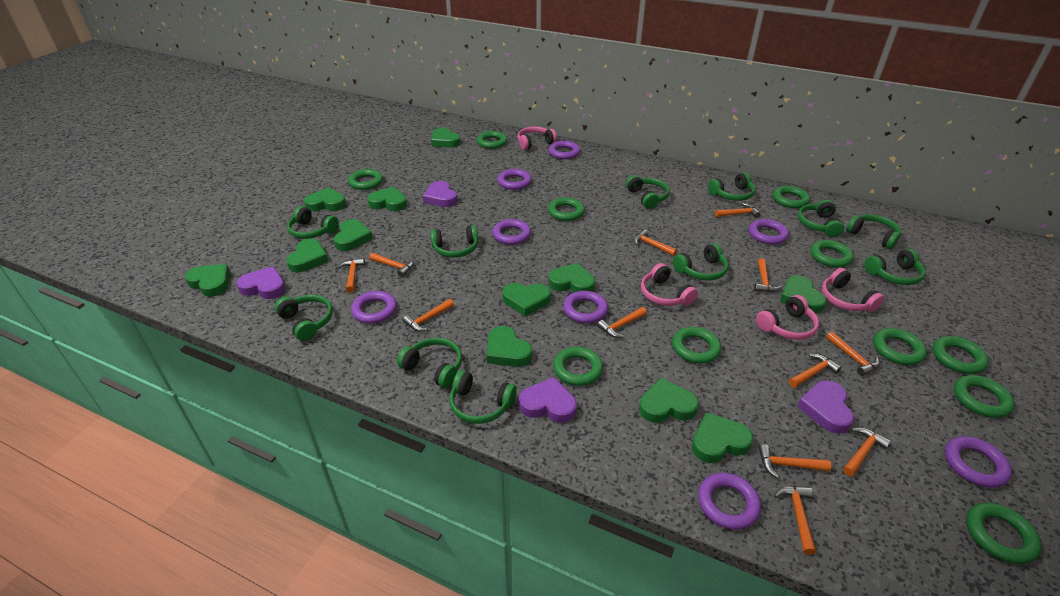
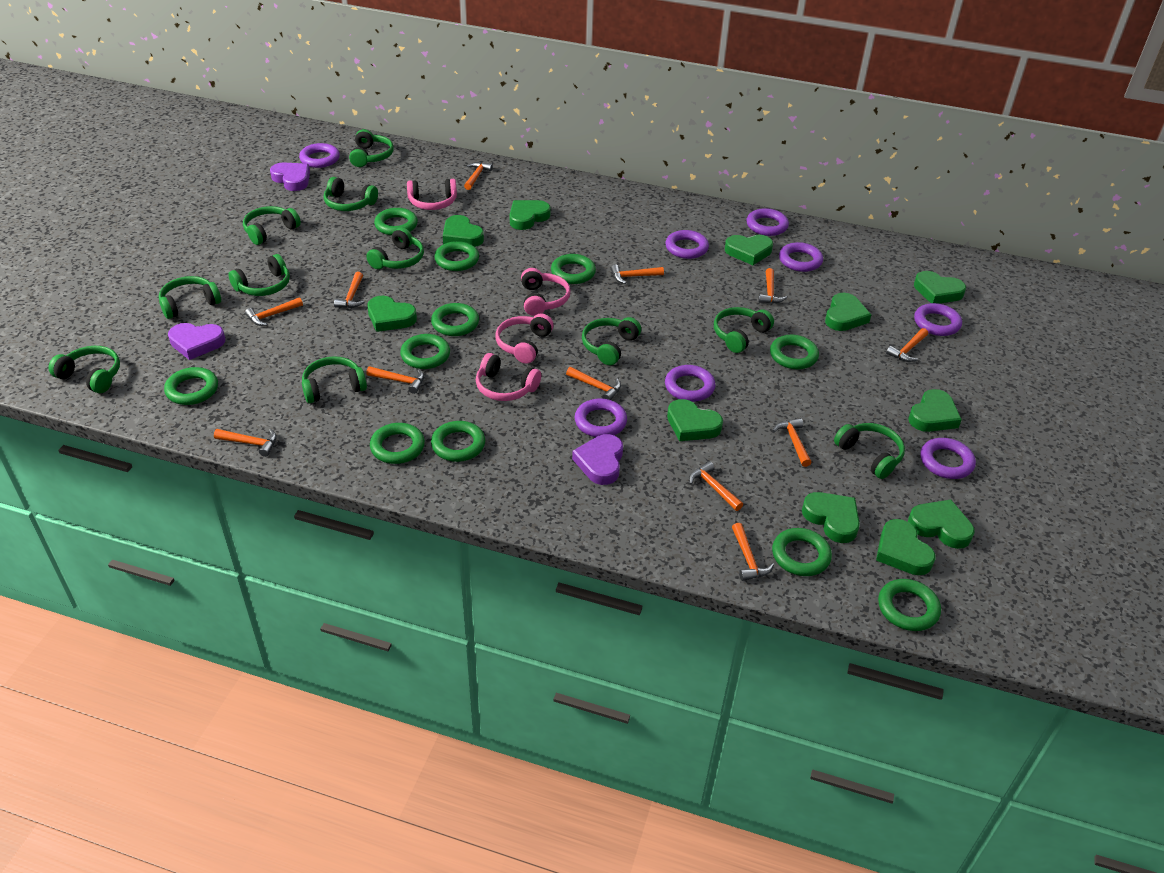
green heart: 12 -> 11
purple heart: 4 -> 3

